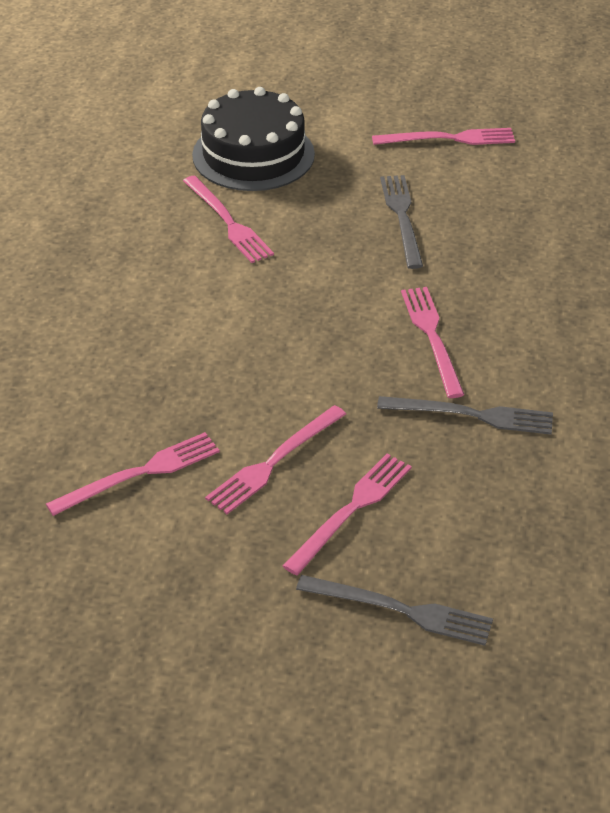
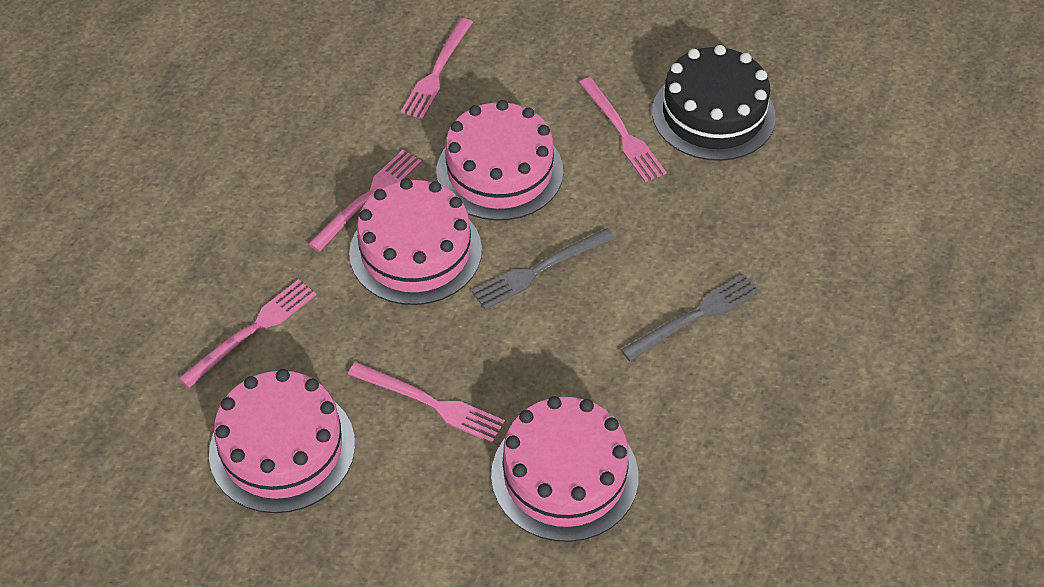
grey fork: 3 -> 2
pink cake: 0 -> 4
pink fork: 6 -> 5

